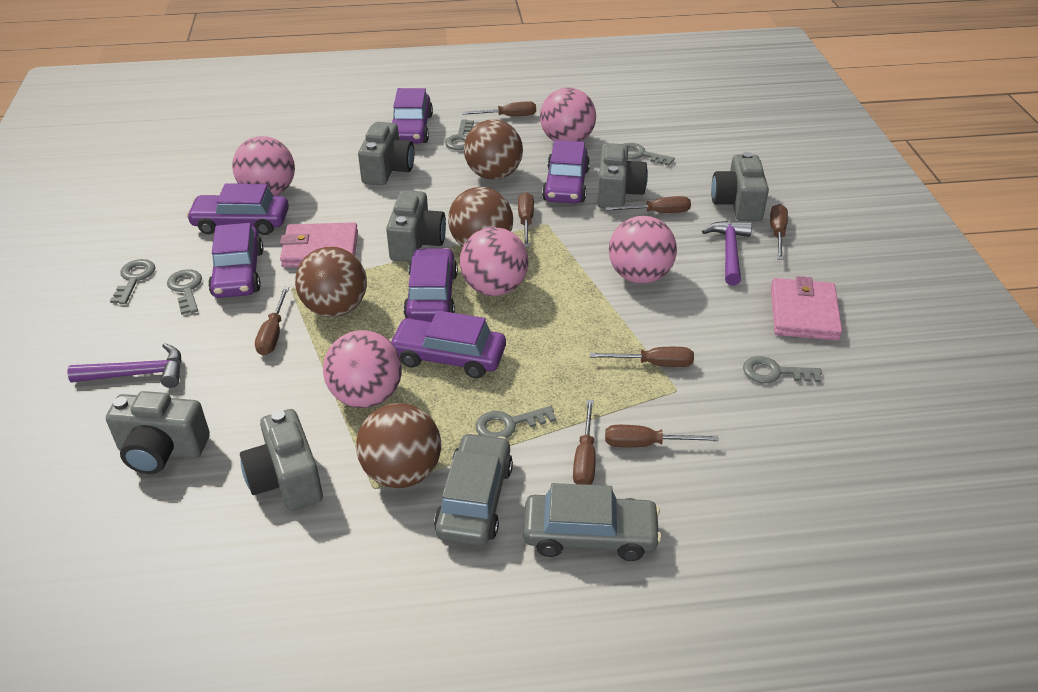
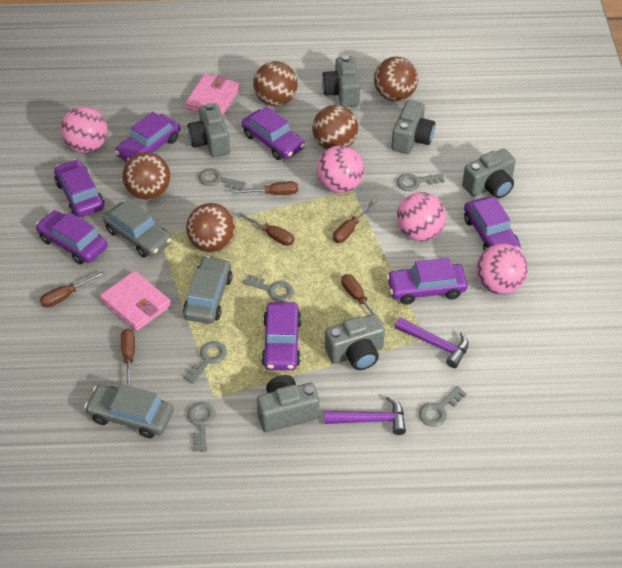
brown ball: 4 -> 5
brown screwdriver: 8 -> 6
grey car: 2 -> 3
pink ball: 5 -> 4
purple car: 6 -> 7

